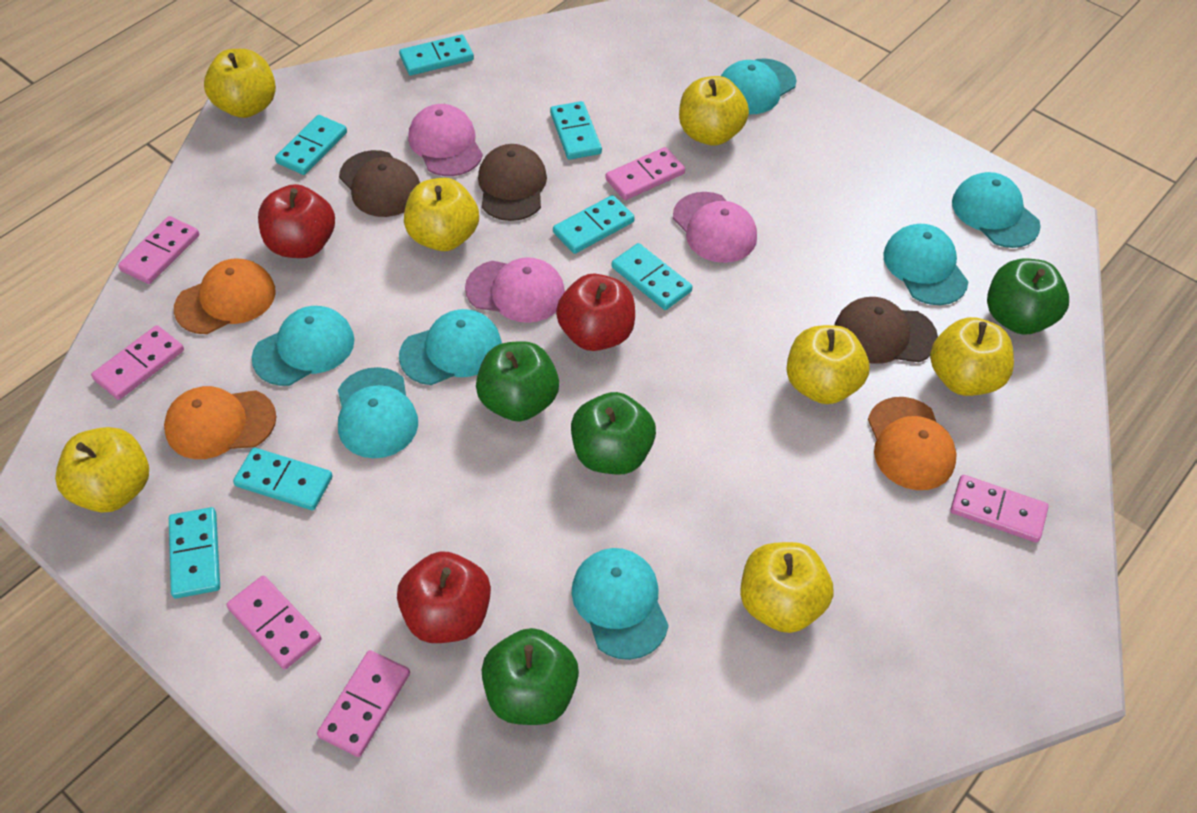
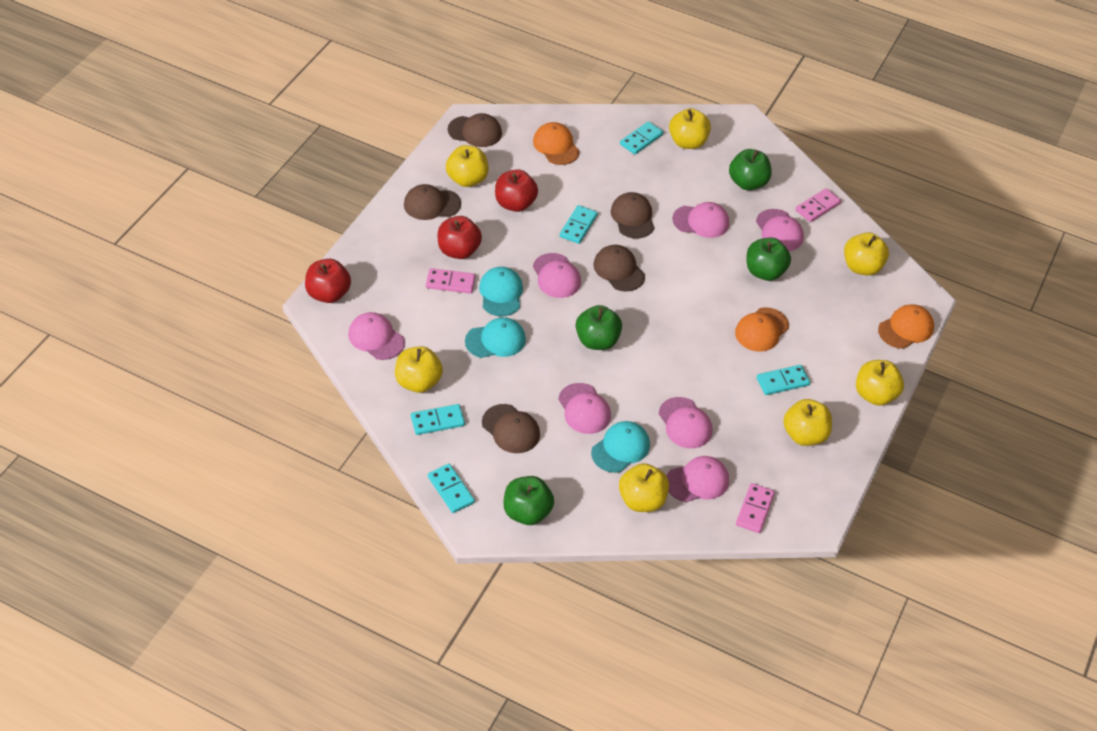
brown cap: 3 -> 5
pink cap: 3 -> 7
pink domino: 6 -> 3
turquoise cap: 7 -> 3
turquoise domino: 7 -> 5

